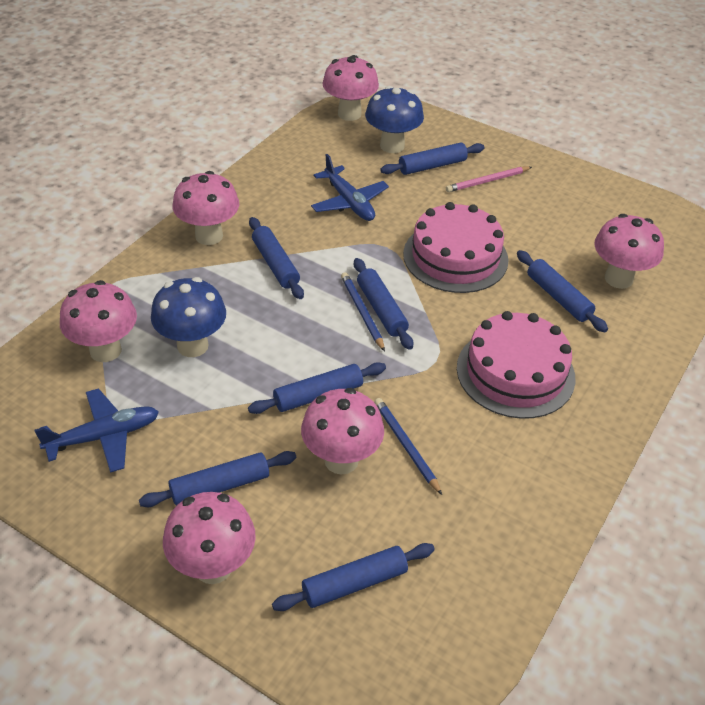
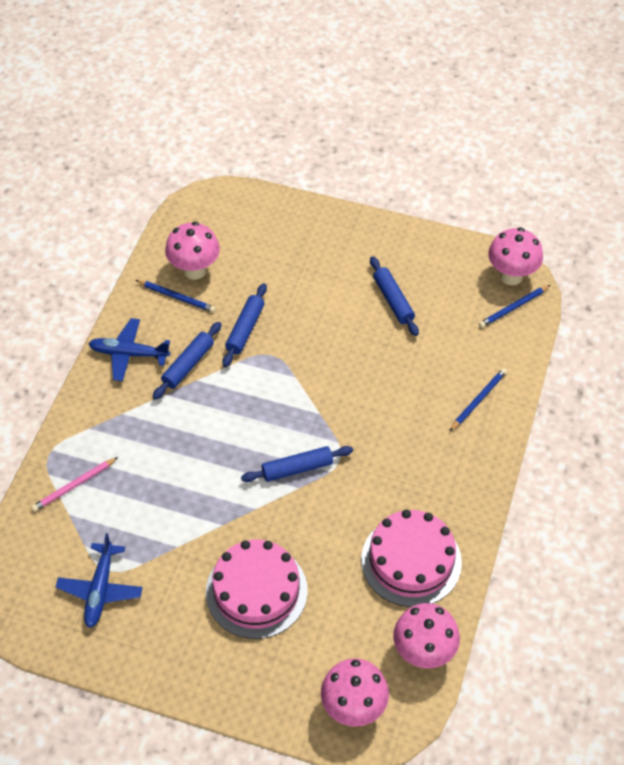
blue mushroom: 2 -> 0
blue pencil: 2 -> 3
blue rolling pin: 7 -> 4
pink mushroom: 6 -> 4

